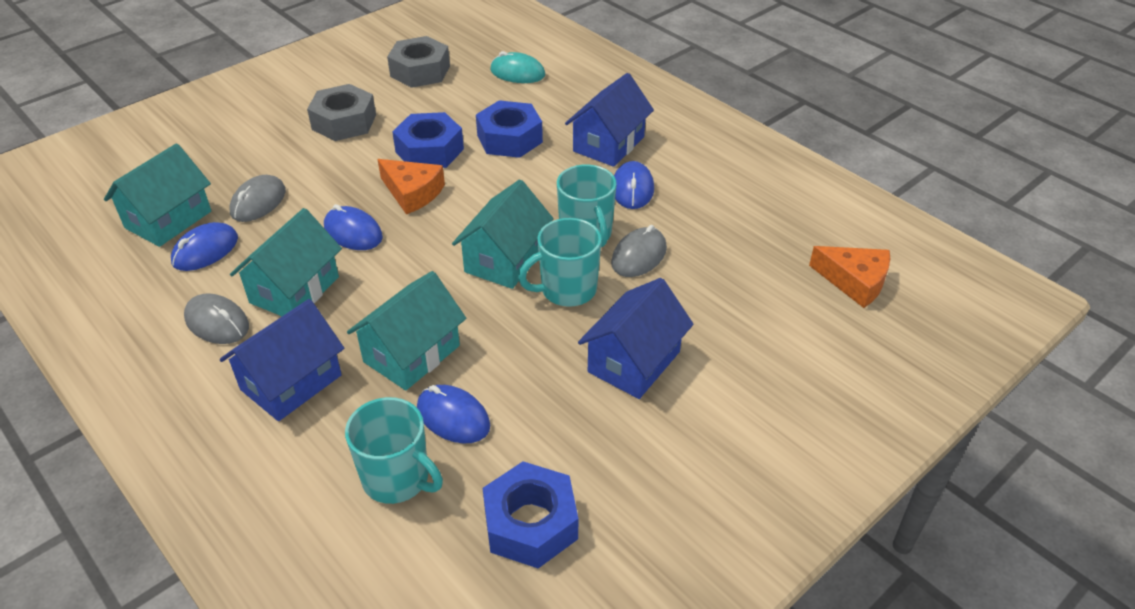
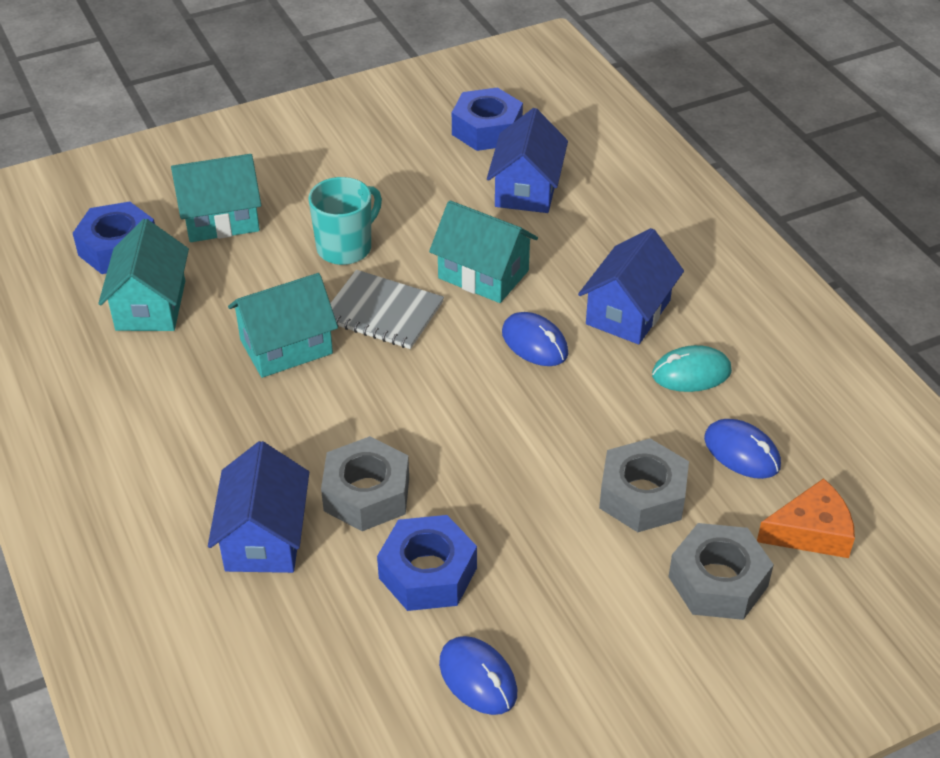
blue mouse: 4 -> 3
grey mouse: 3 -> 0
grey notebook: 0 -> 1
grey nut: 2 -> 3
orange cheese: 2 -> 1
turquoise mug: 3 -> 1

